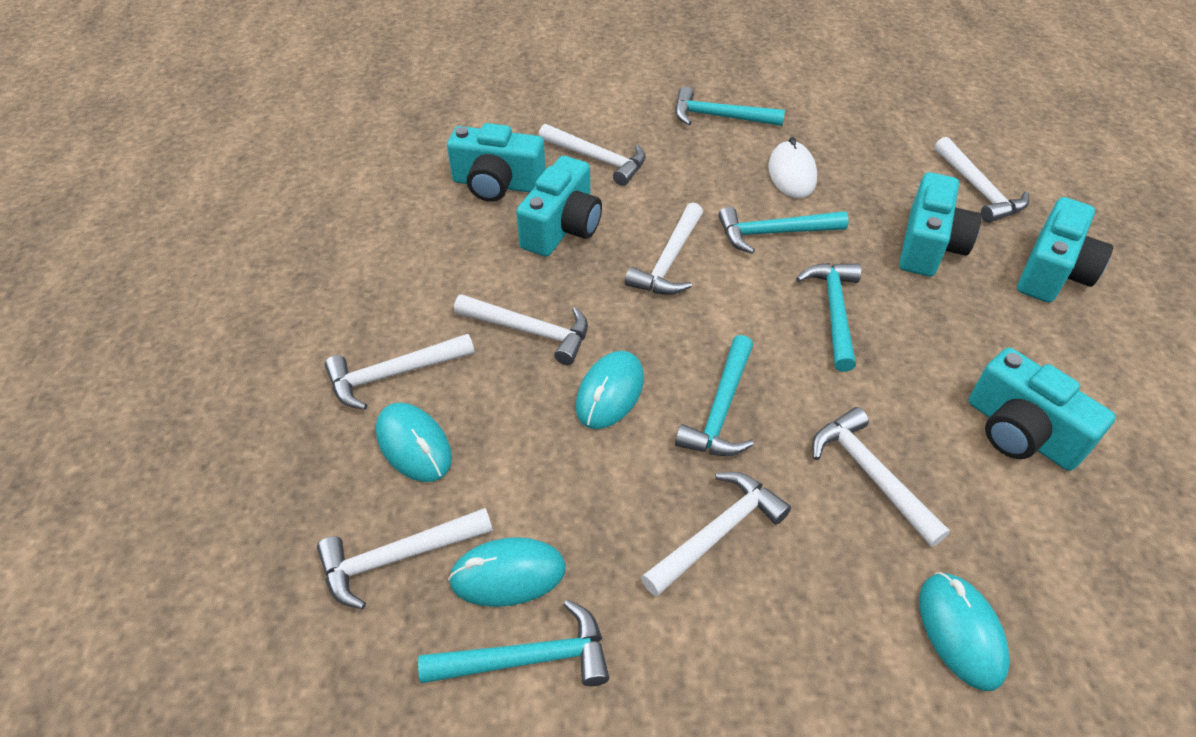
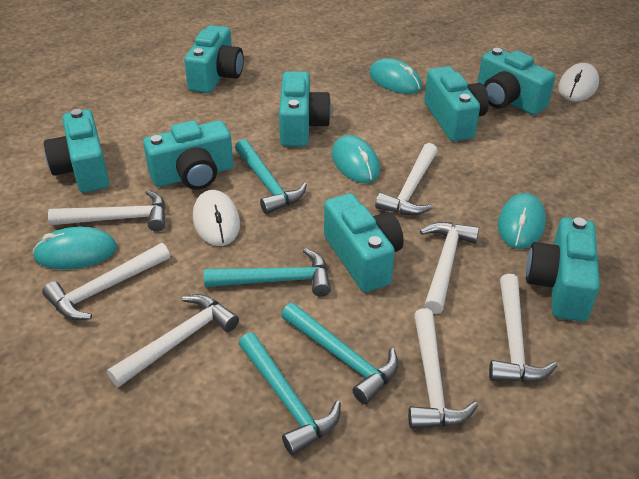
turquoise camera: 5 -> 8
turquoise hammer: 5 -> 4
white hammer: 8 -> 7
white mouse: 1 -> 2

